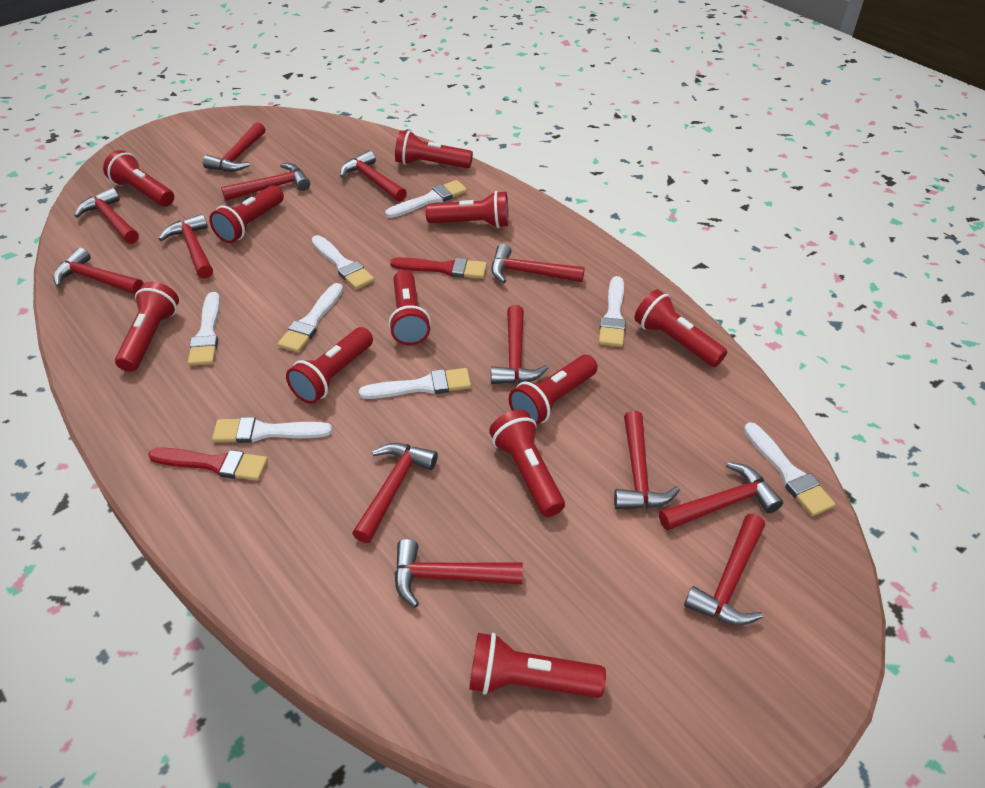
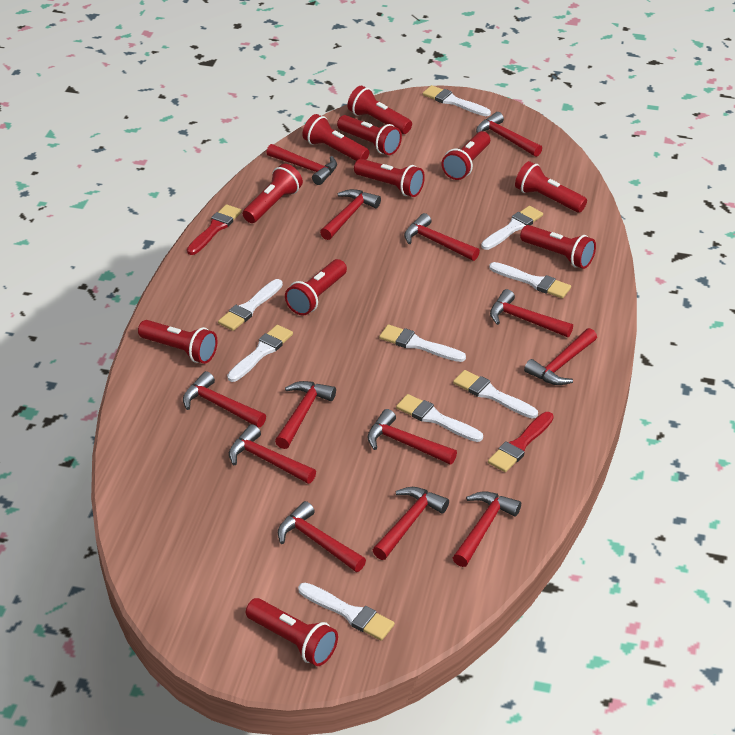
white brush: 8 -> 9

